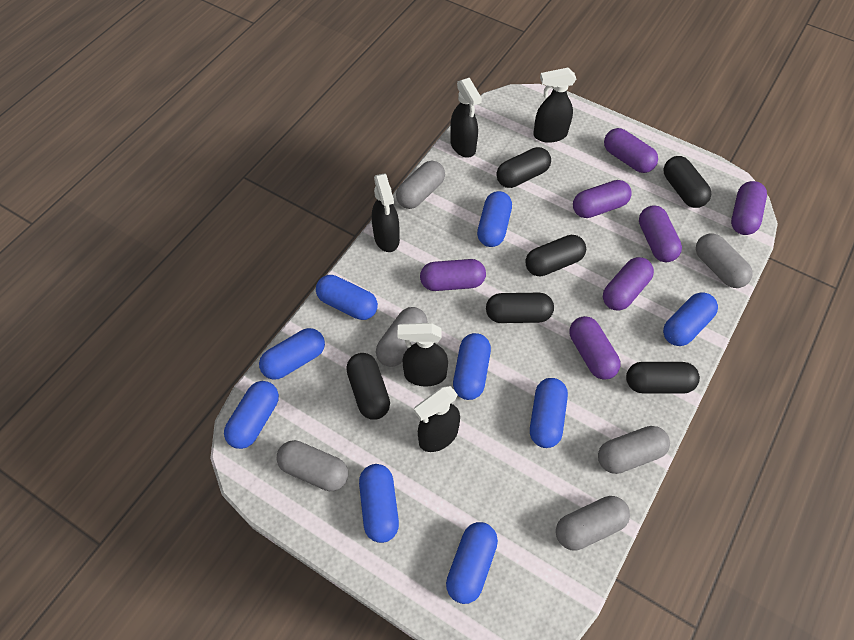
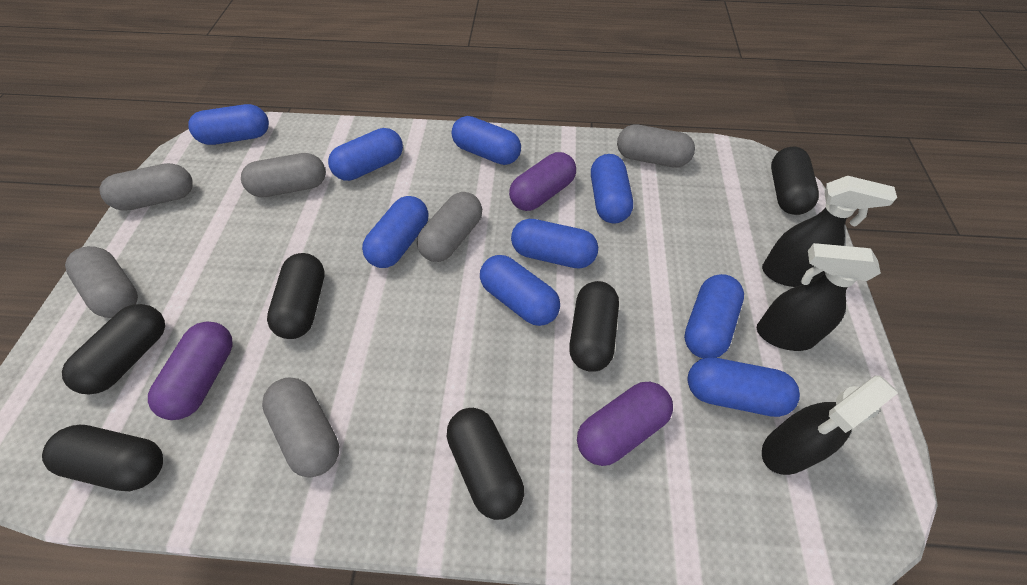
black spray bottle: 5 -> 3
purple capsule: 7 -> 3

